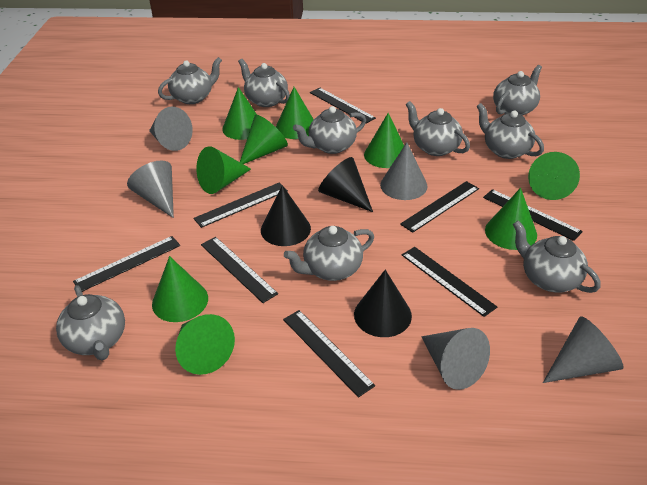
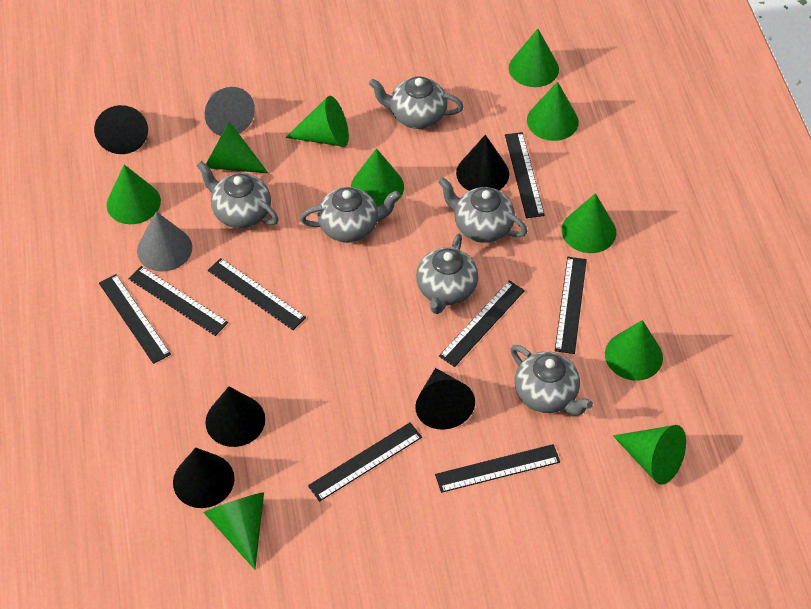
black cone: 3 -> 5
green cone: 9 -> 10
grey cone: 5 -> 2
grey teapot: 9 -> 6

